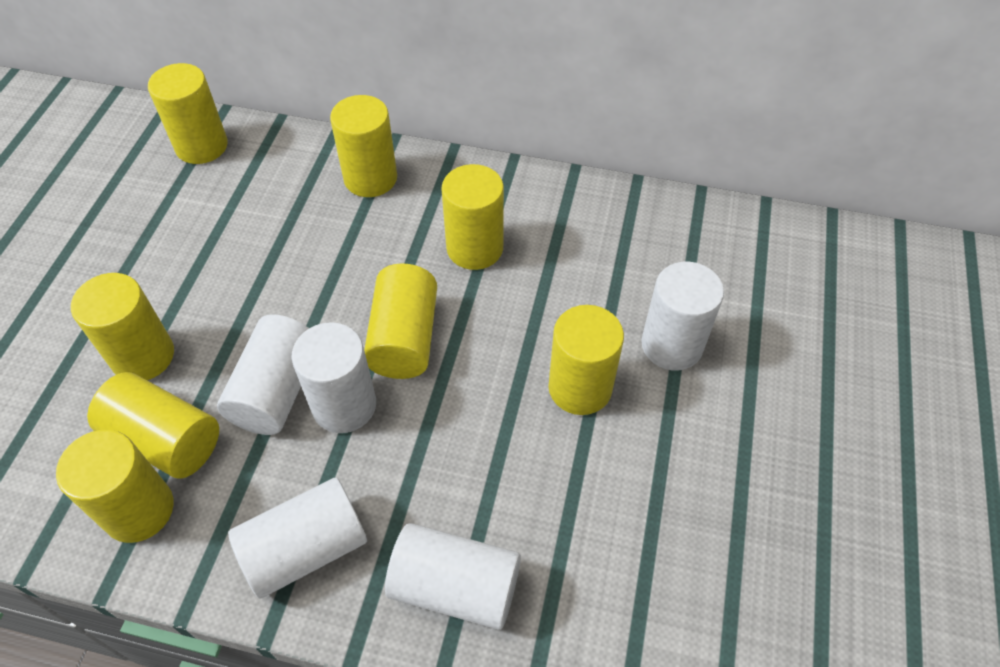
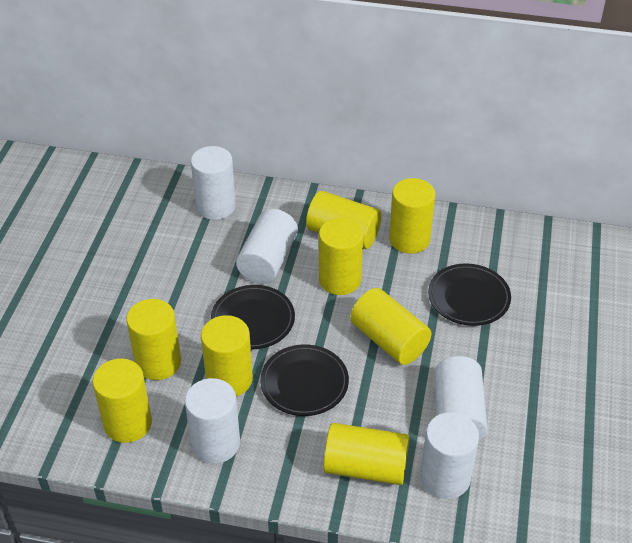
black plate: 0 -> 3

